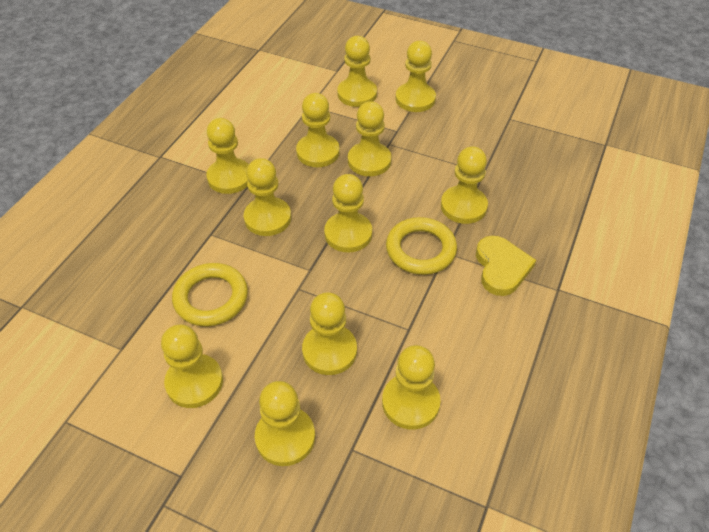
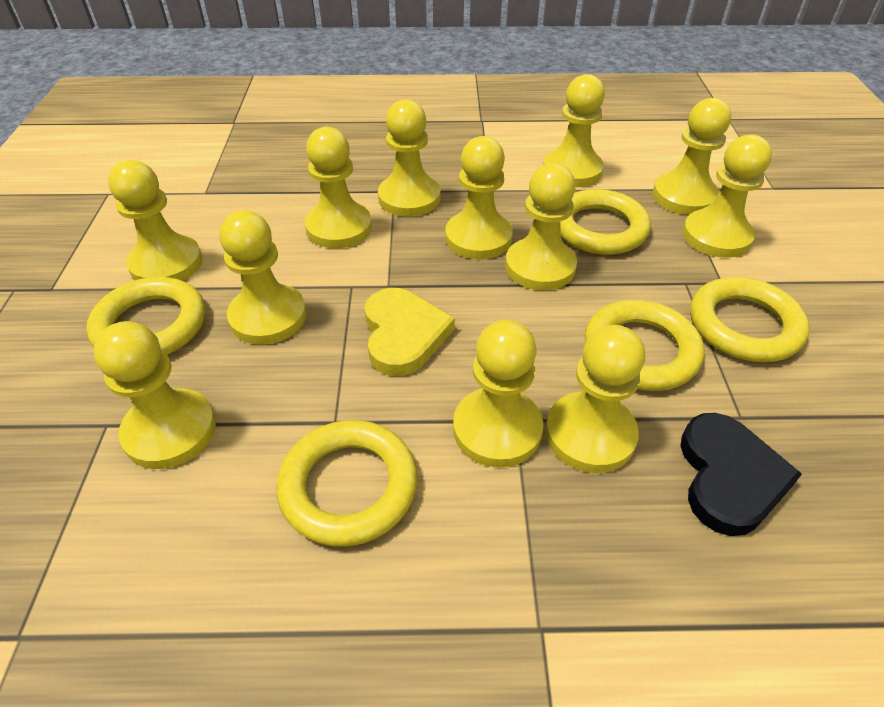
black heart: 0 -> 1
yellow ring: 2 -> 5

